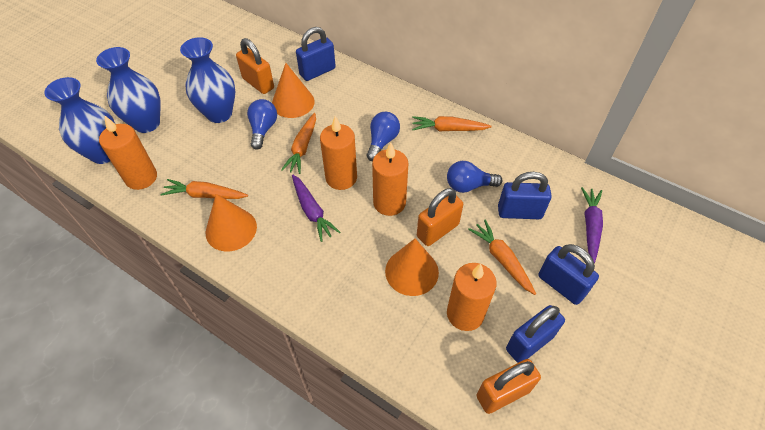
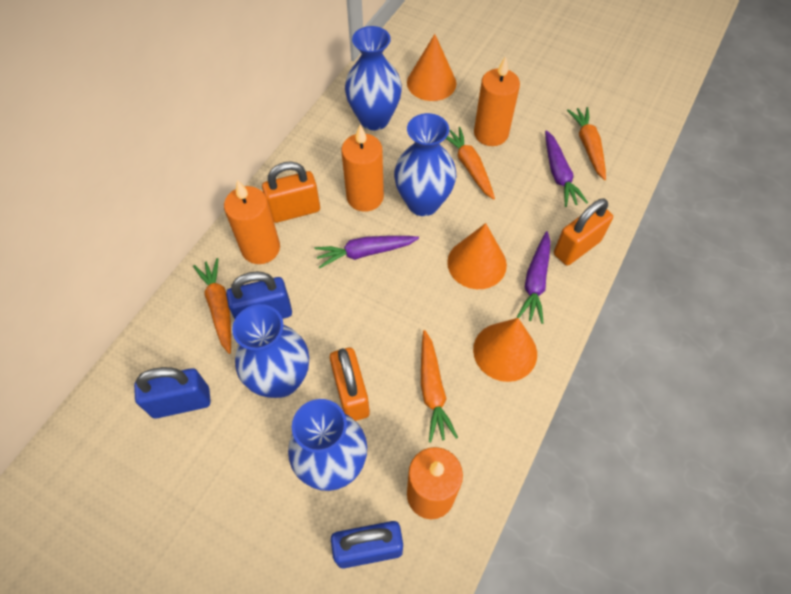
blue light bulb: 3 -> 0
blue padlock: 4 -> 3
blue vase: 3 -> 4
purple carrot: 2 -> 3

